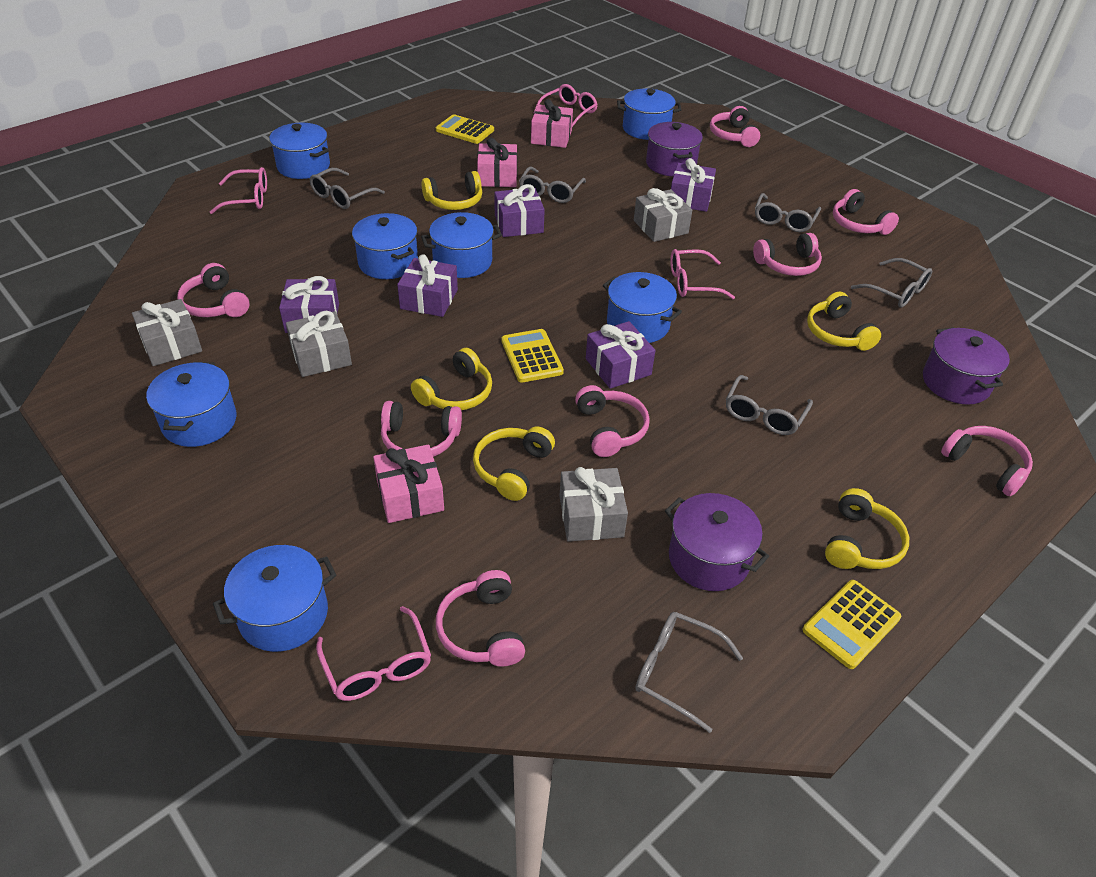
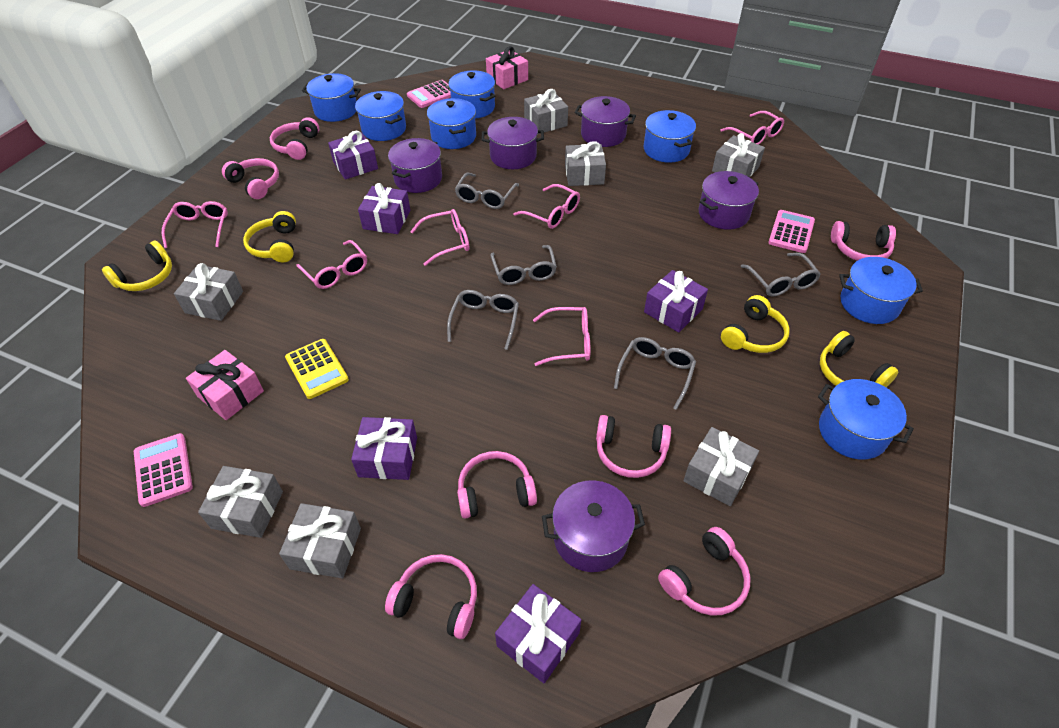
grey gift: 4 -> 7
grey glasses: 6 -> 5
pink calculator: 0 -> 3
pink gift: 3 -> 2
pink glasses: 4 -> 6
pink headphones: 8 -> 7
purple pot: 3 -> 5
yellow calculator: 3 -> 1
yellow headphones: 5 -> 4

